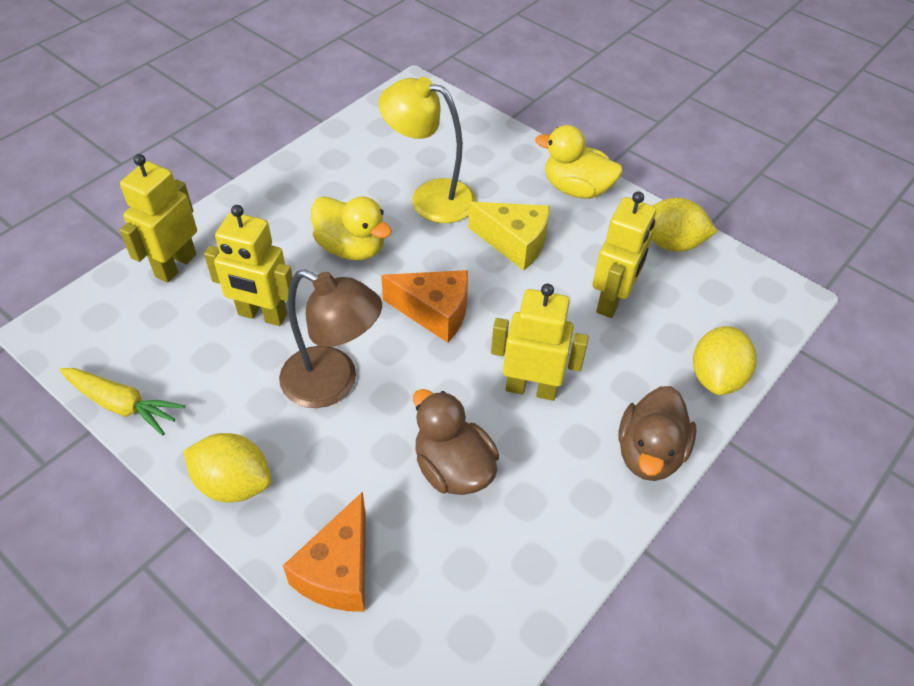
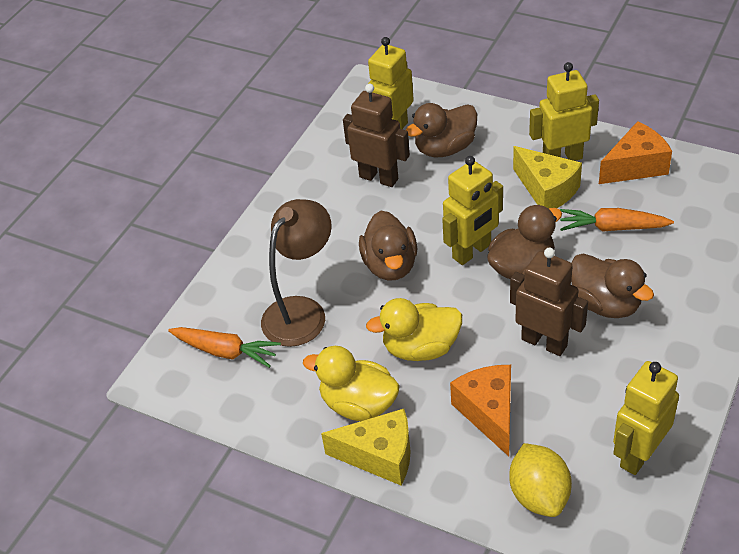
brown duck: 2 -> 4
brown robot: 0 -> 2
orange carrot: 0 -> 2
yellow carrot: 1 -> 0
yellow cheese: 1 -> 2
yellow lamp: 1 -> 0
yellow lemon: 3 -> 1

